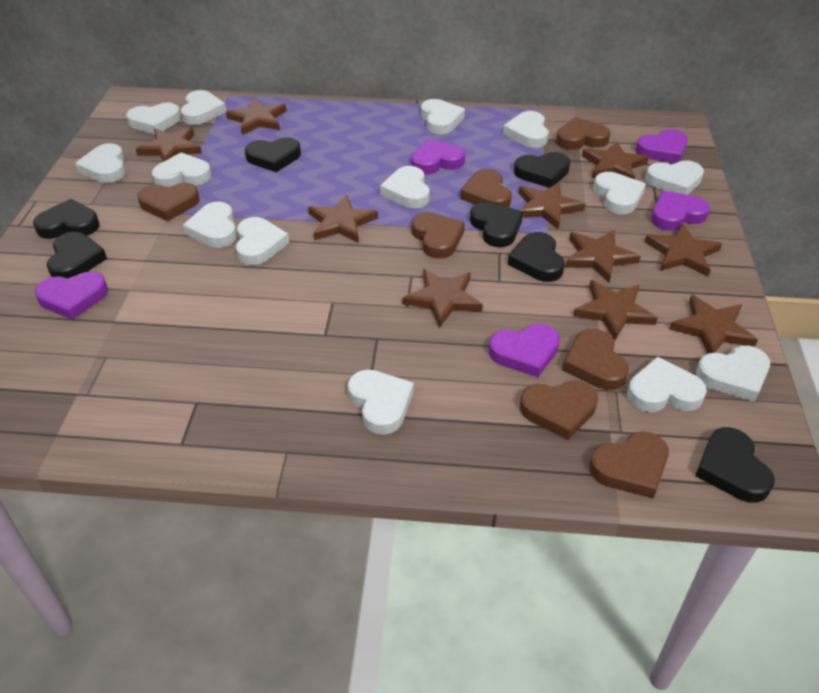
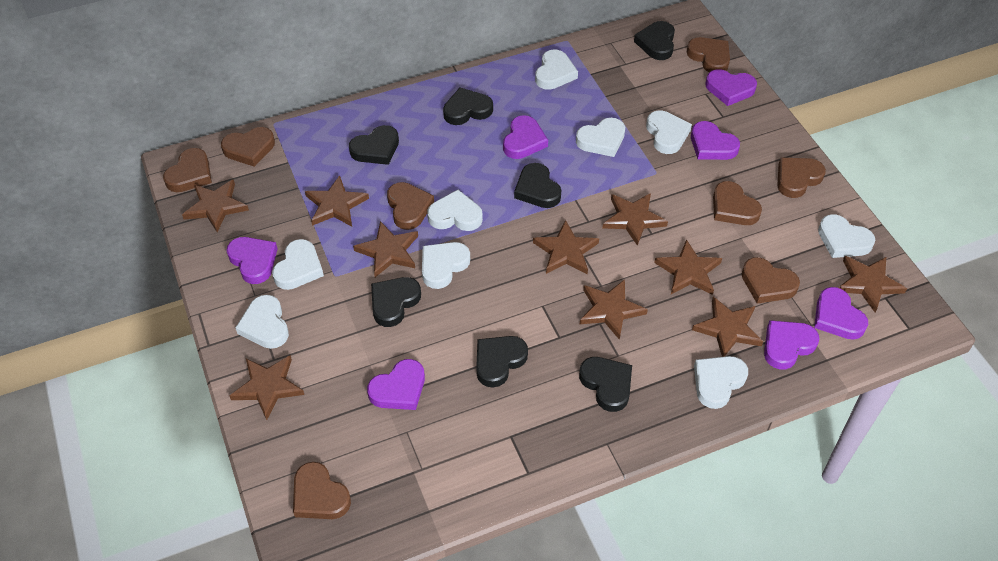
brown heart: 7 -> 8
purple heart: 5 -> 7
white heart: 14 -> 9

